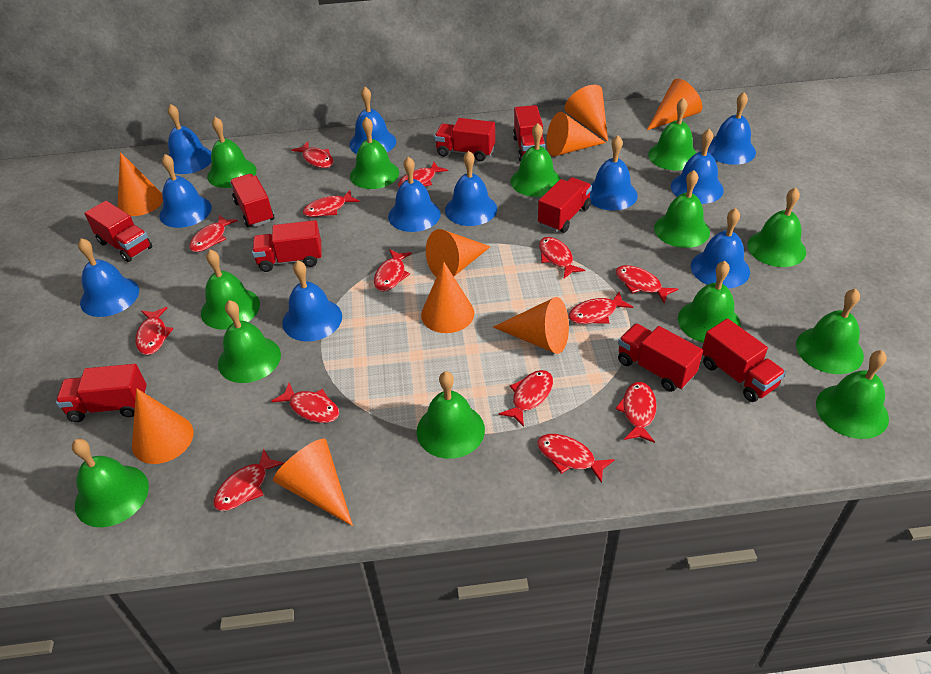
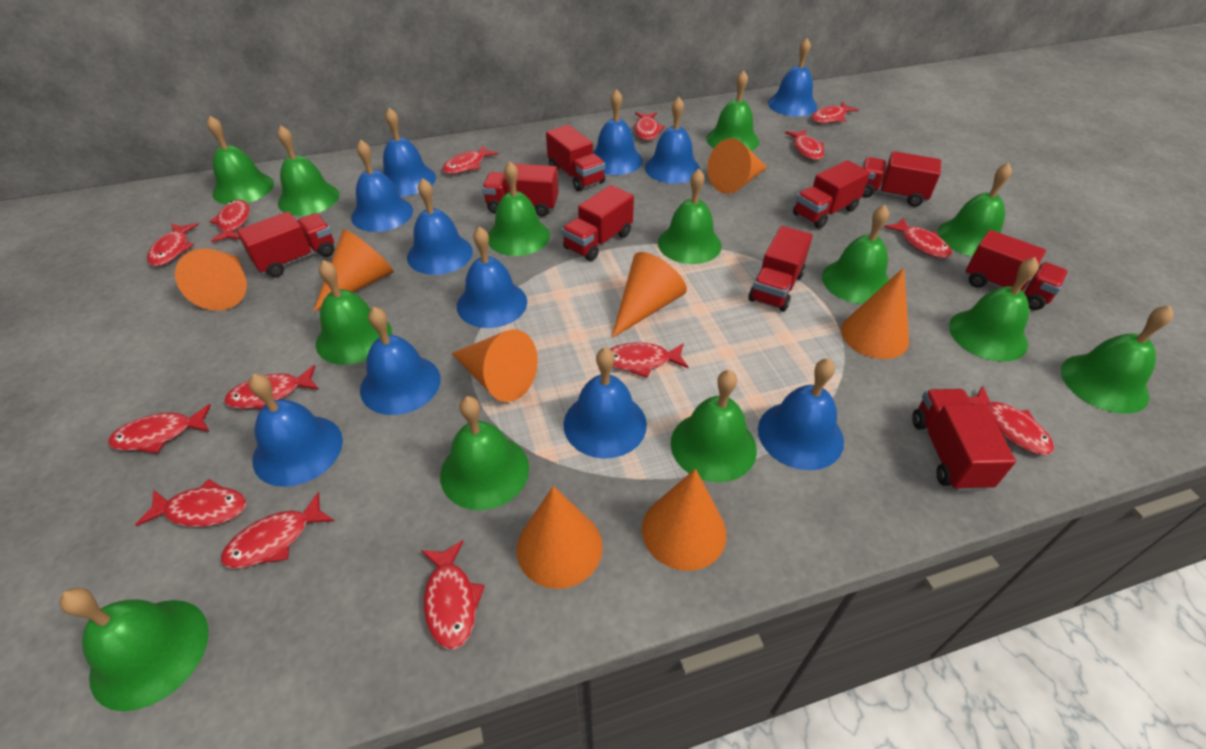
orange cone: 9 -> 8

